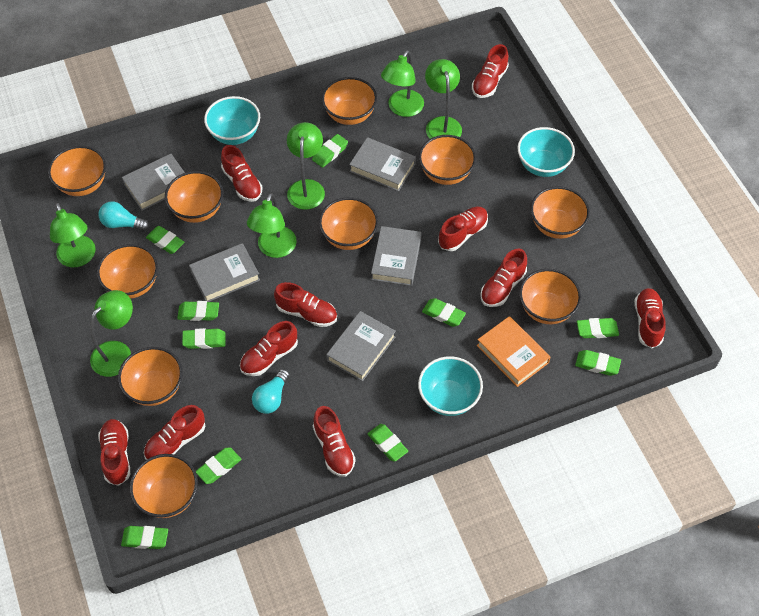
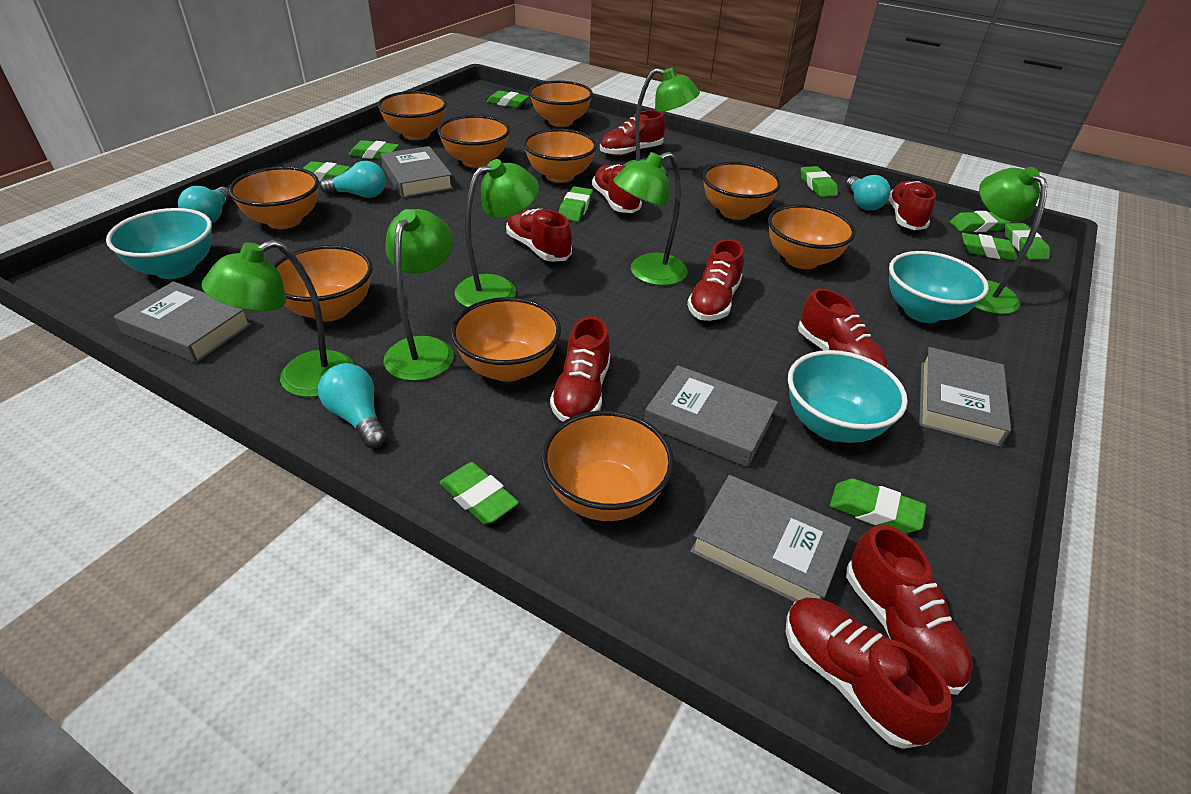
orange book: 1 -> 0
red shoe: 10 -> 9
turquoise light bulb: 2 -> 4

